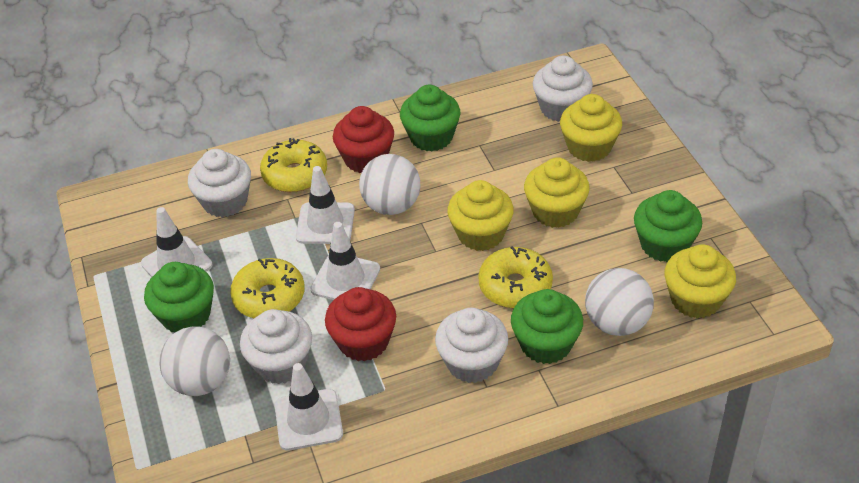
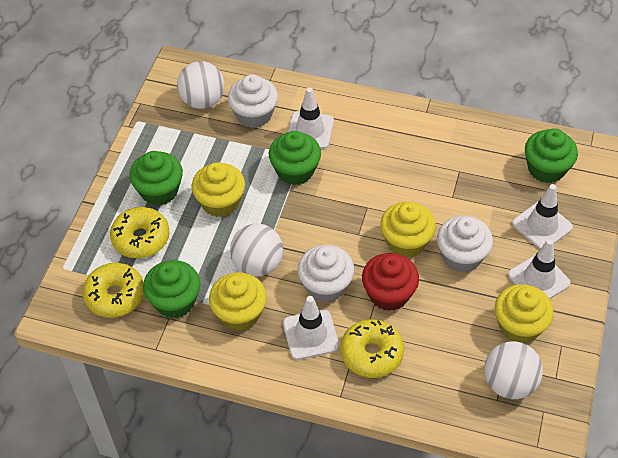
red cupcake: 2 -> 1
white cupcake: 4 -> 3

